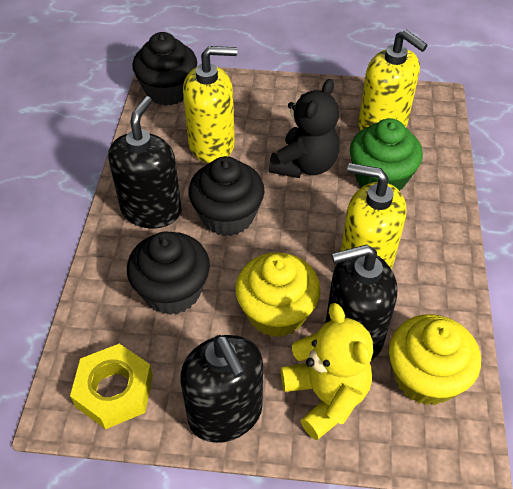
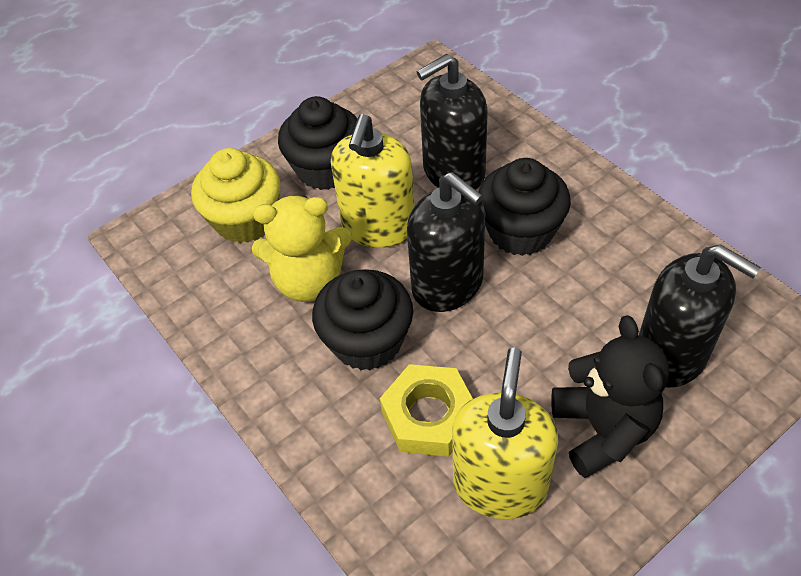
green cupcake: 1 -> 0
yellow cupcake: 2 -> 1
yellow soap dispenser: 3 -> 2

